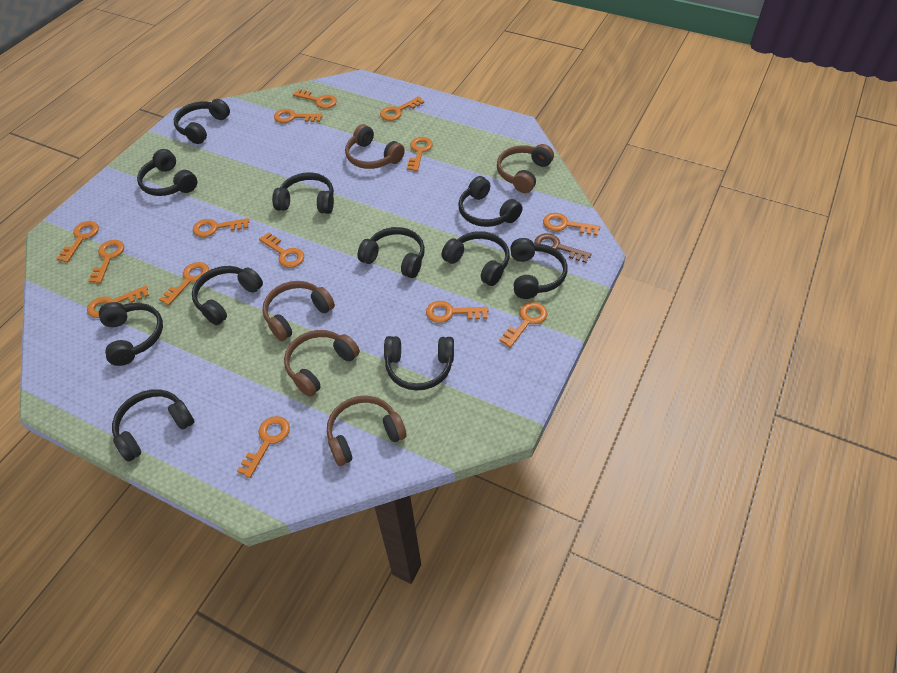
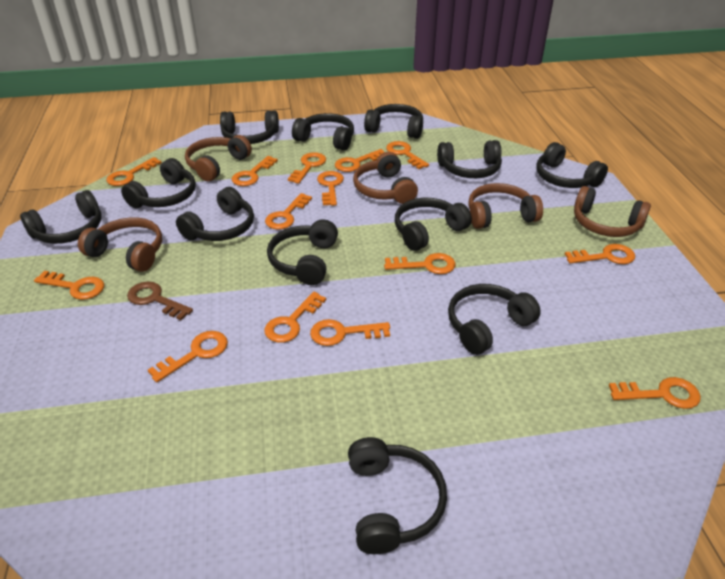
black headphones: 11 -> 12

